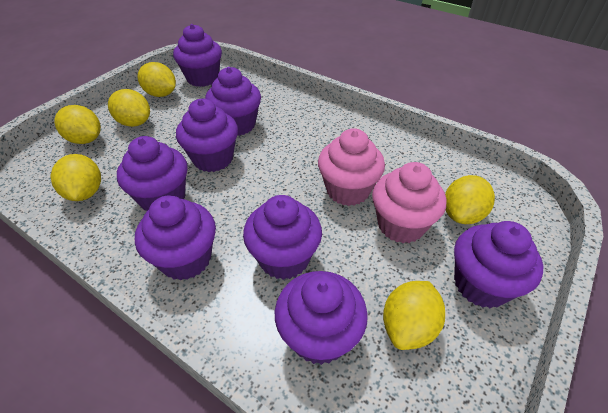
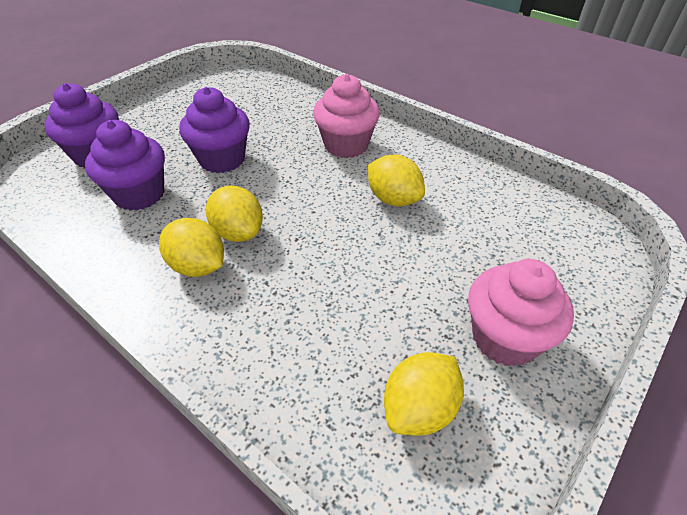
purple cupcake: 8 -> 3
yellow lemon: 6 -> 4

